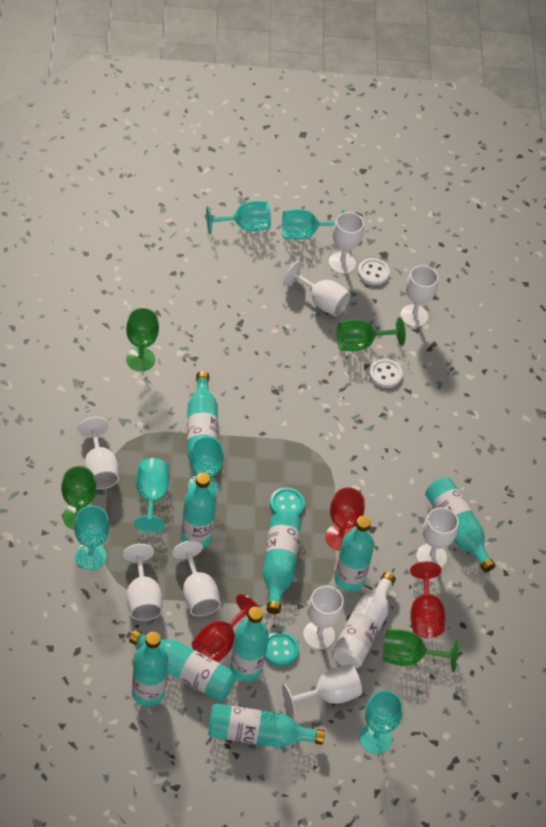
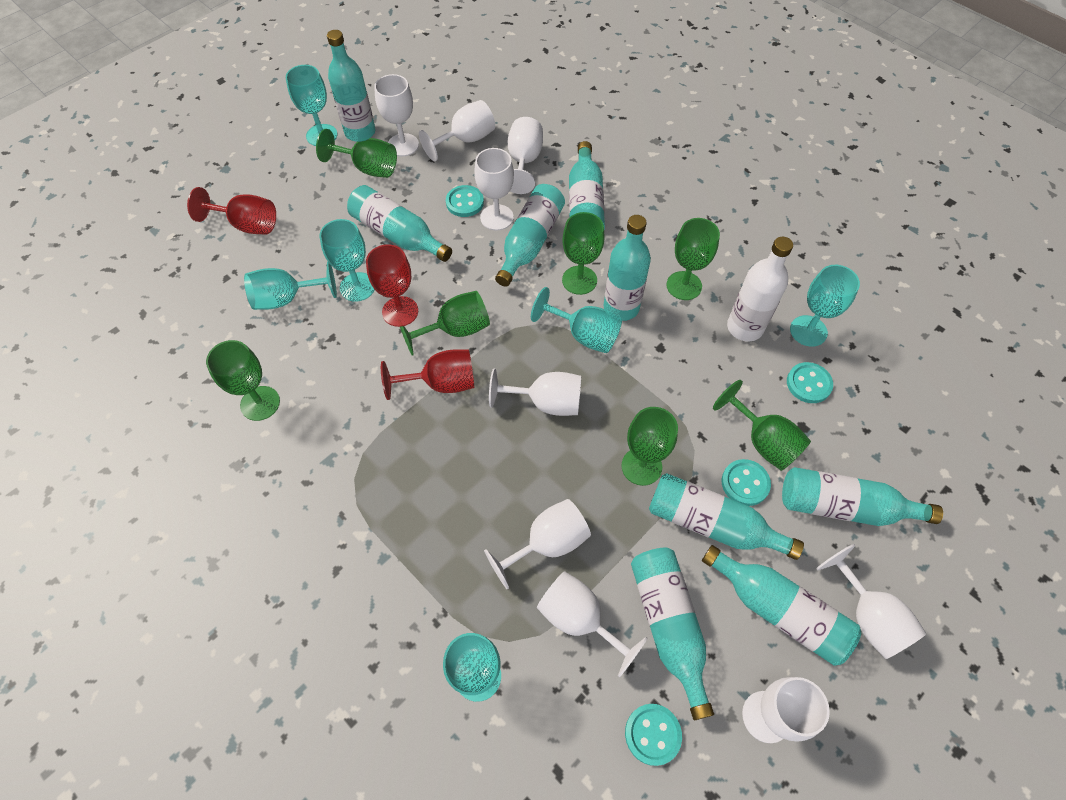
green goblet: 4 -> 7
turquoise button: 2 -> 4
white button: 2 -> 0

